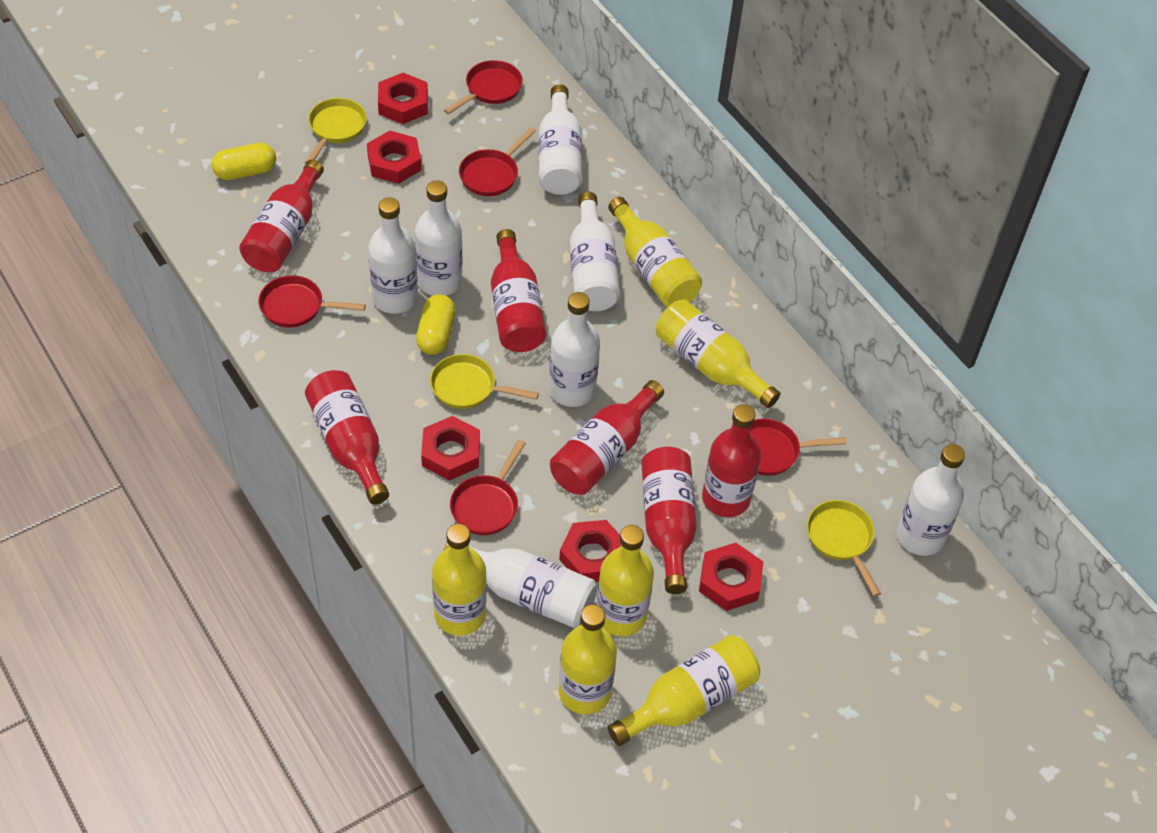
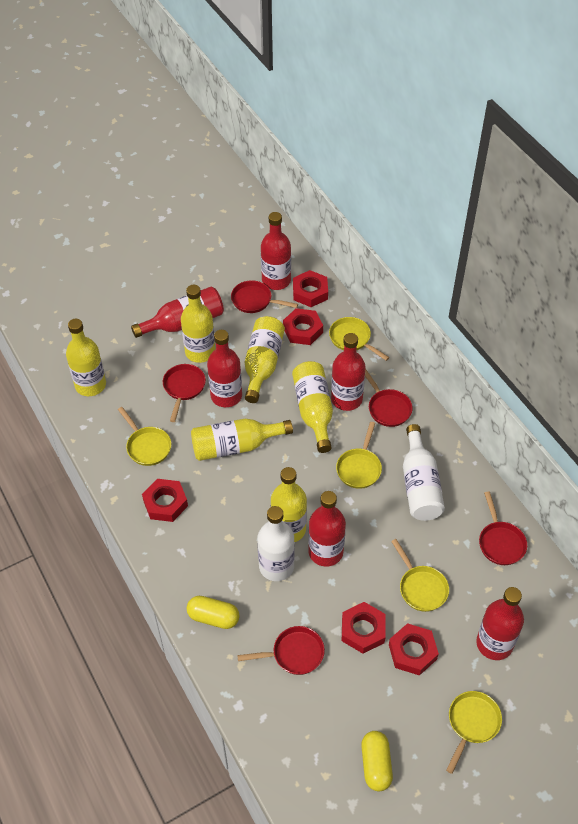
white bottle: 7 -> 2
yellow pan: 3 -> 5

